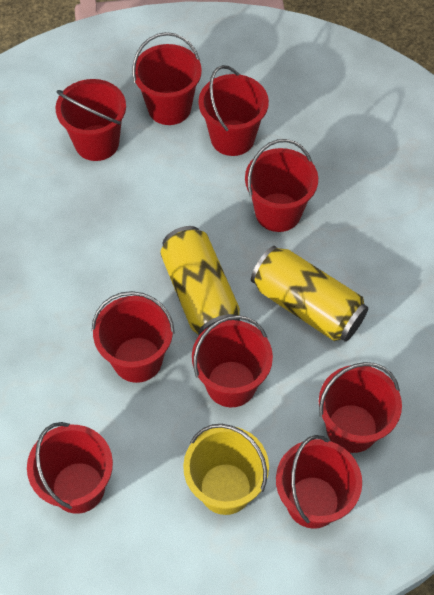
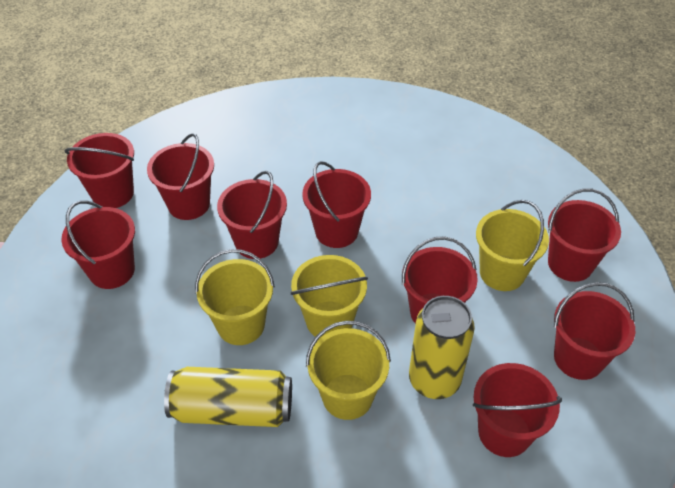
yellow bucket: 1 -> 4

